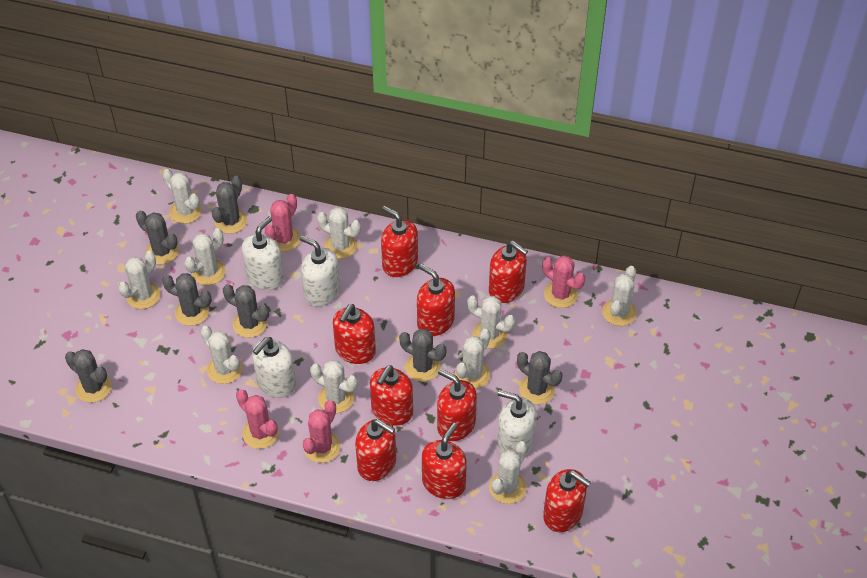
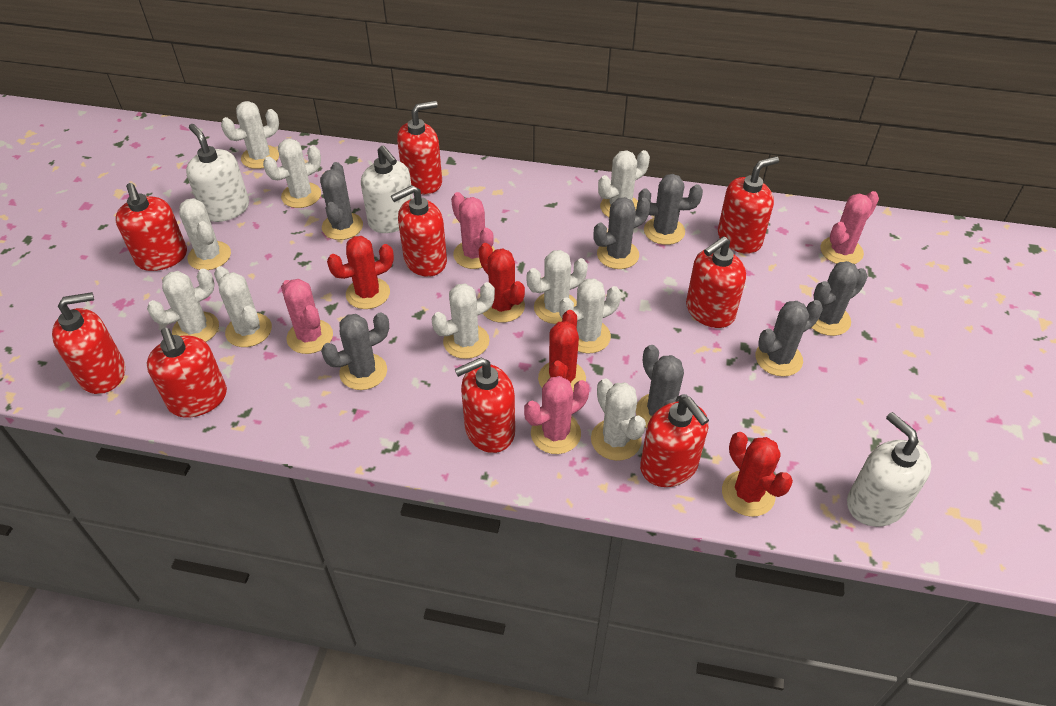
red cactus: 0 -> 4
white soap dispenser: 4 -> 3

